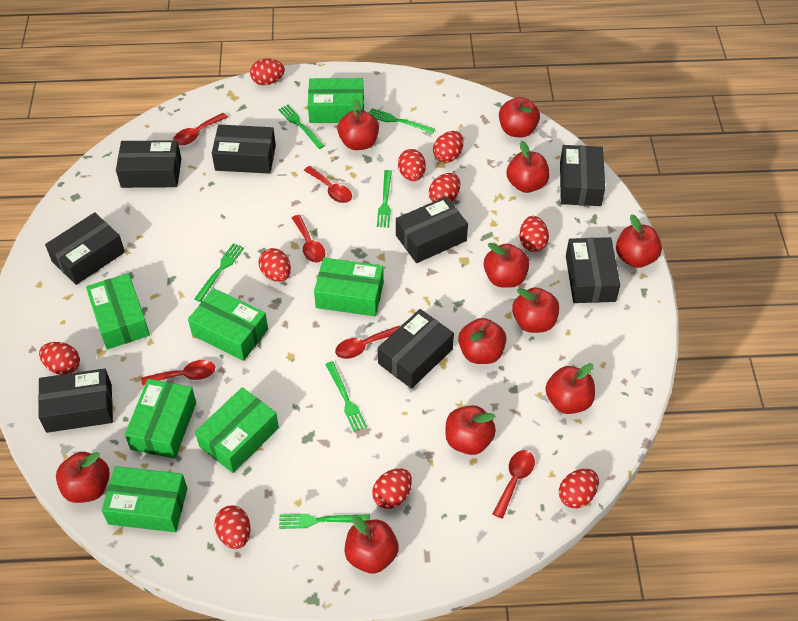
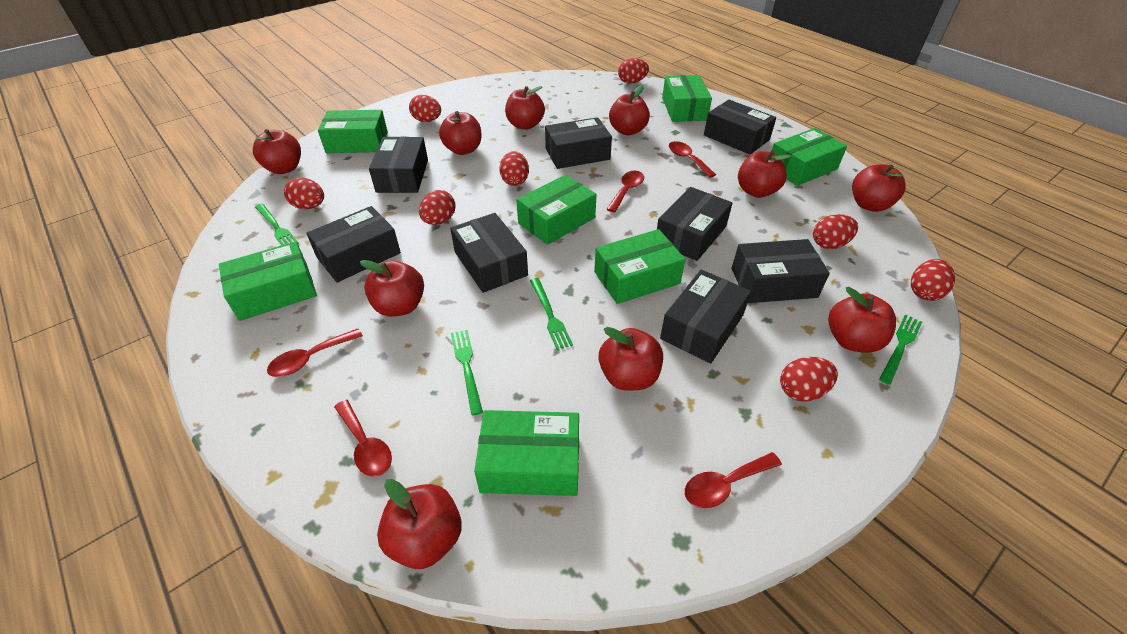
green fork: 6 -> 4
red apple: 11 -> 10
red egg: 10 -> 8
red spoon: 6 -> 5

